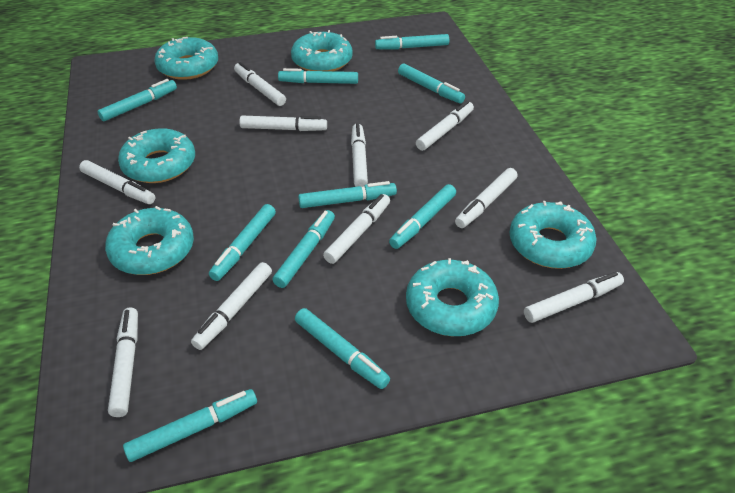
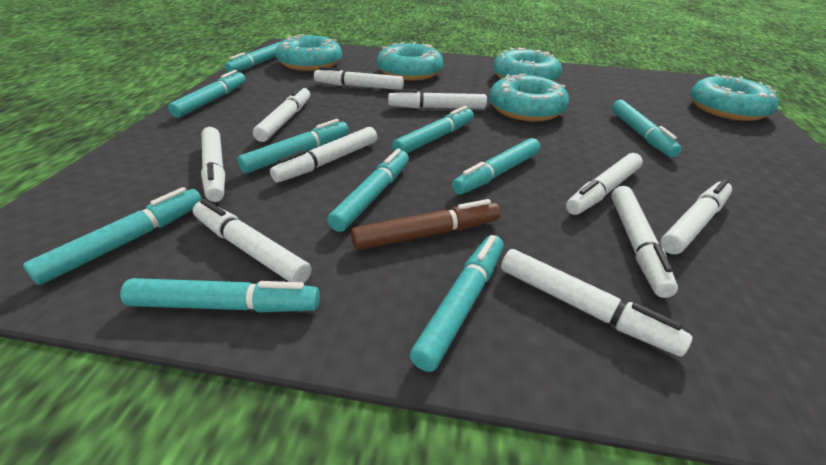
brown marker: 0 -> 1
turquoise donut: 6 -> 5

